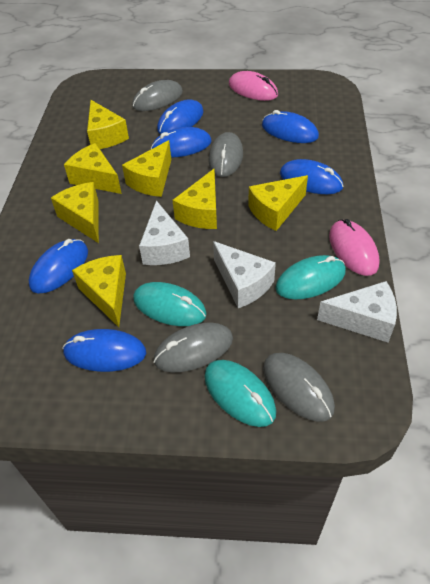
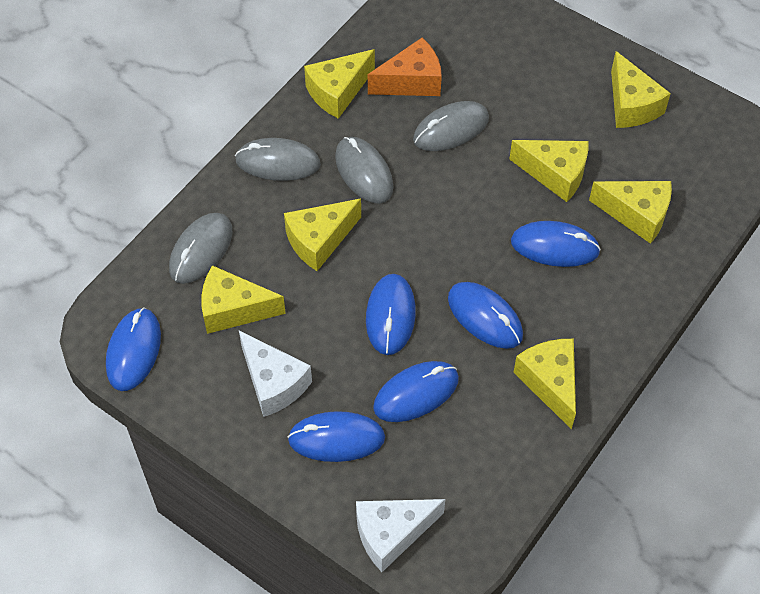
orange cheese: 0 -> 1
pink mouse: 2 -> 0
turquoise mouse: 3 -> 0
white cheese: 3 -> 2

